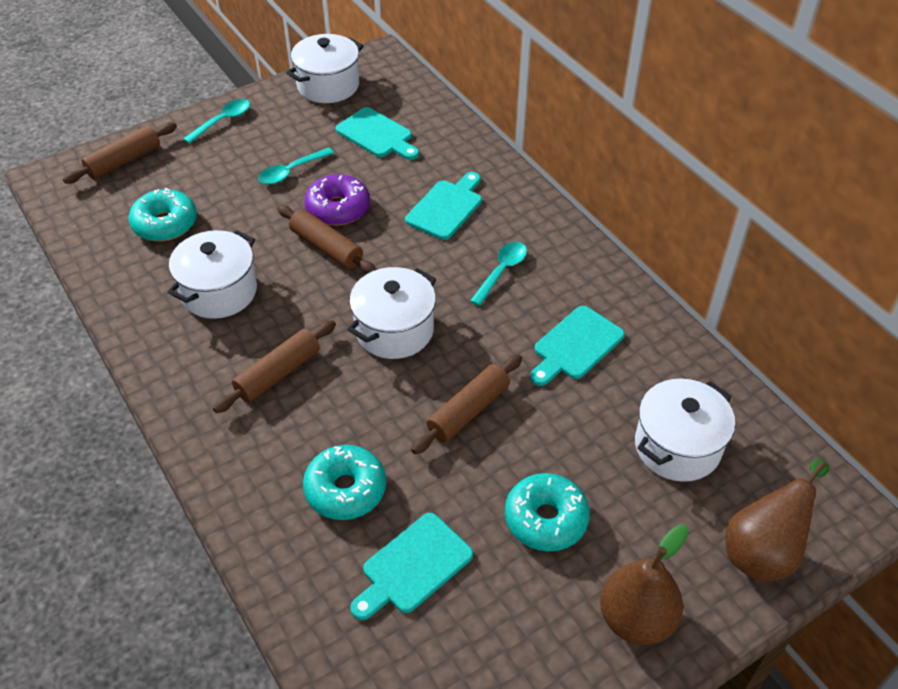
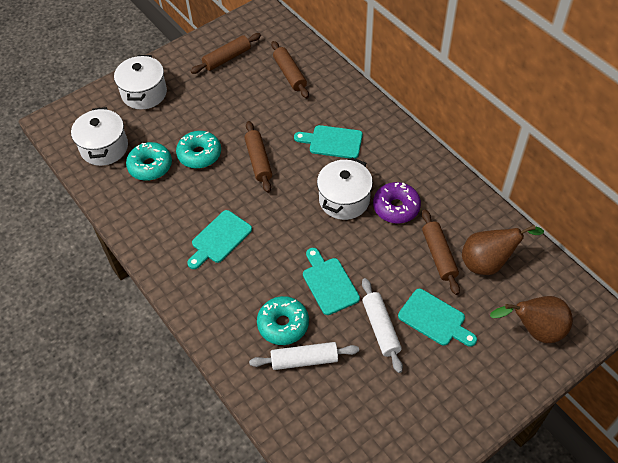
turquoise spoon: 3 -> 0
white pot: 4 -> 3
white rolling pin: 0 -> 2

